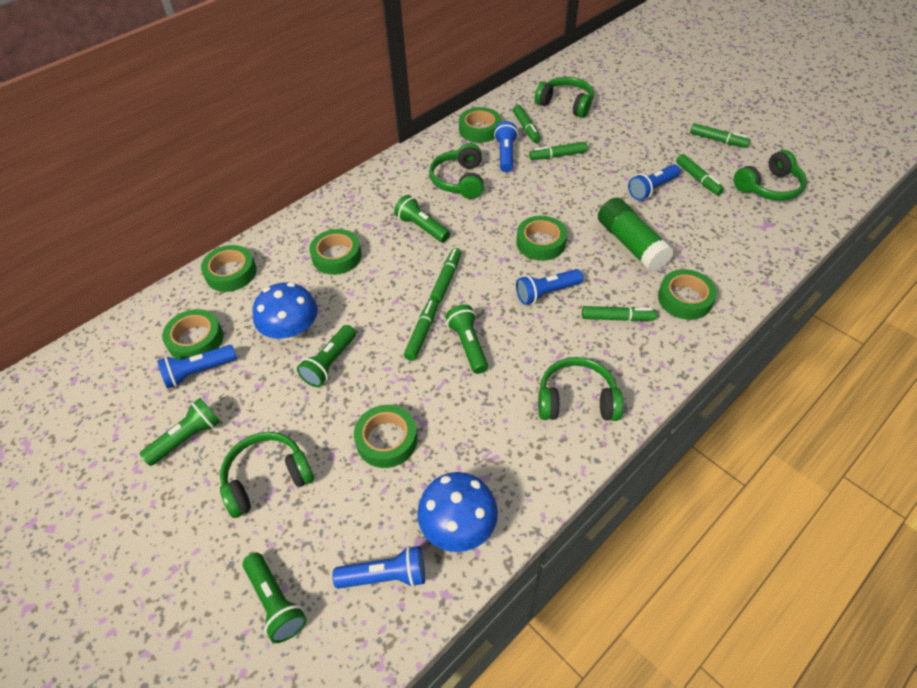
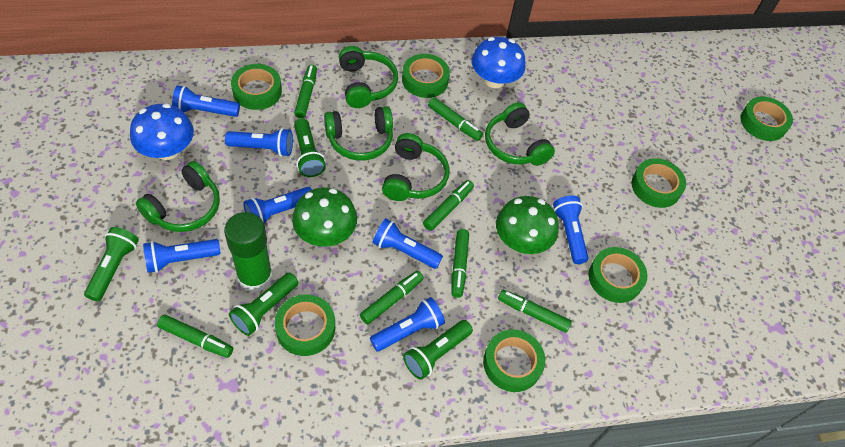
blue flashlight: 5 -> 7
green flashlight: 5 -> 4
green mushroom: 0 -> 2

